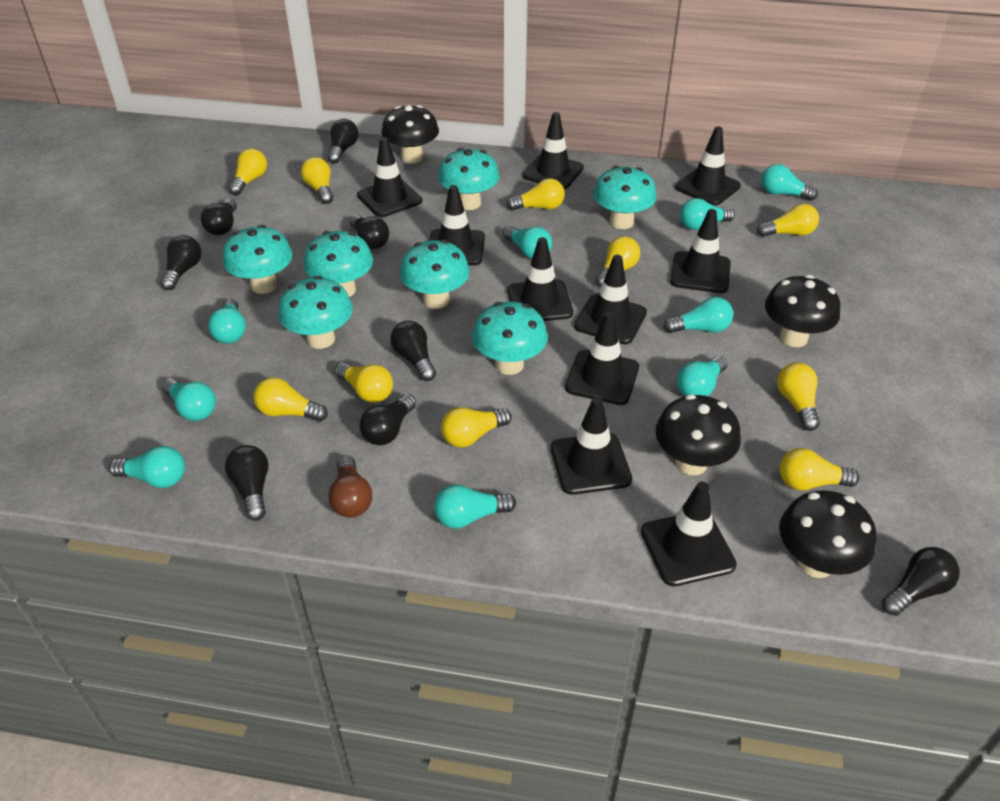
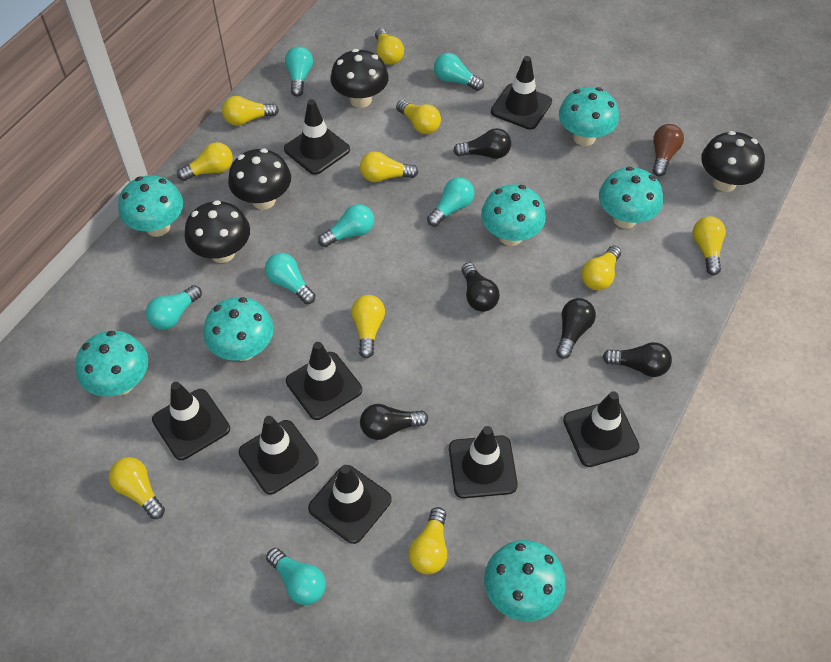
black light bulb: 8 -> 5
black traffic cone: 10 -> 8
turquoise light bulb: 9 -> 7

